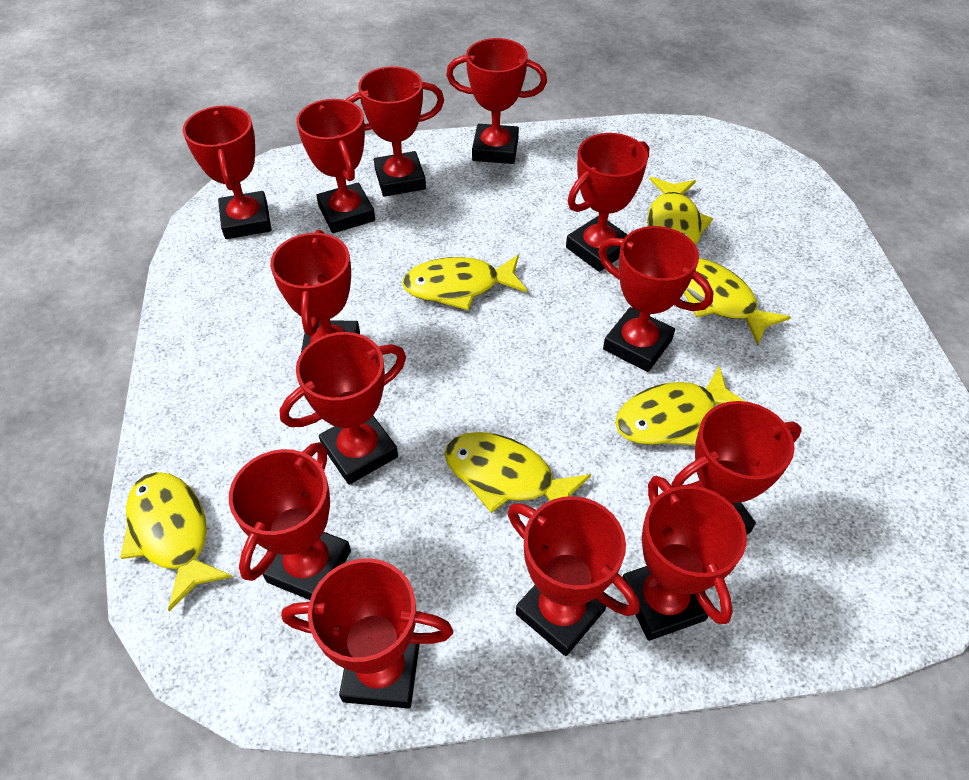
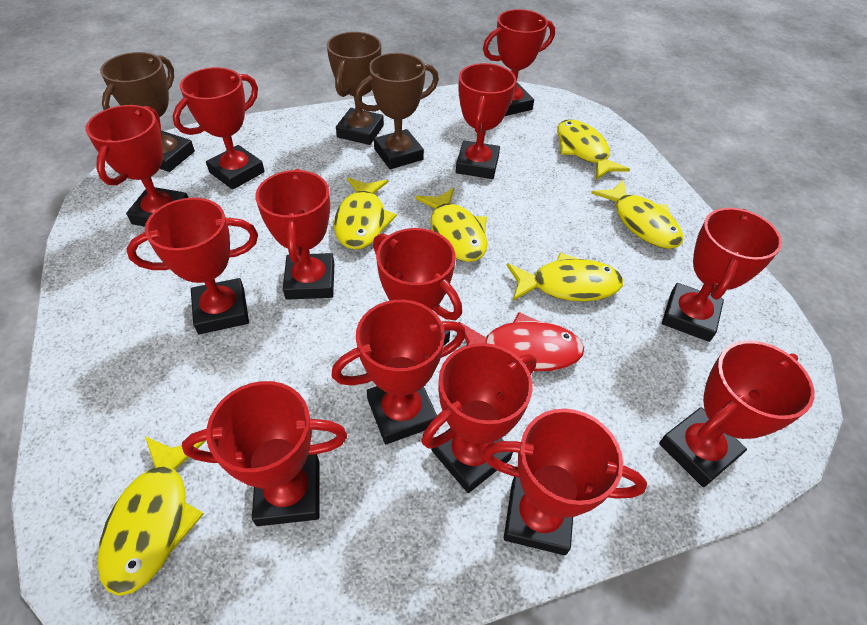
brown trophy: 0 -> 3
red fish: 0 -> 1

